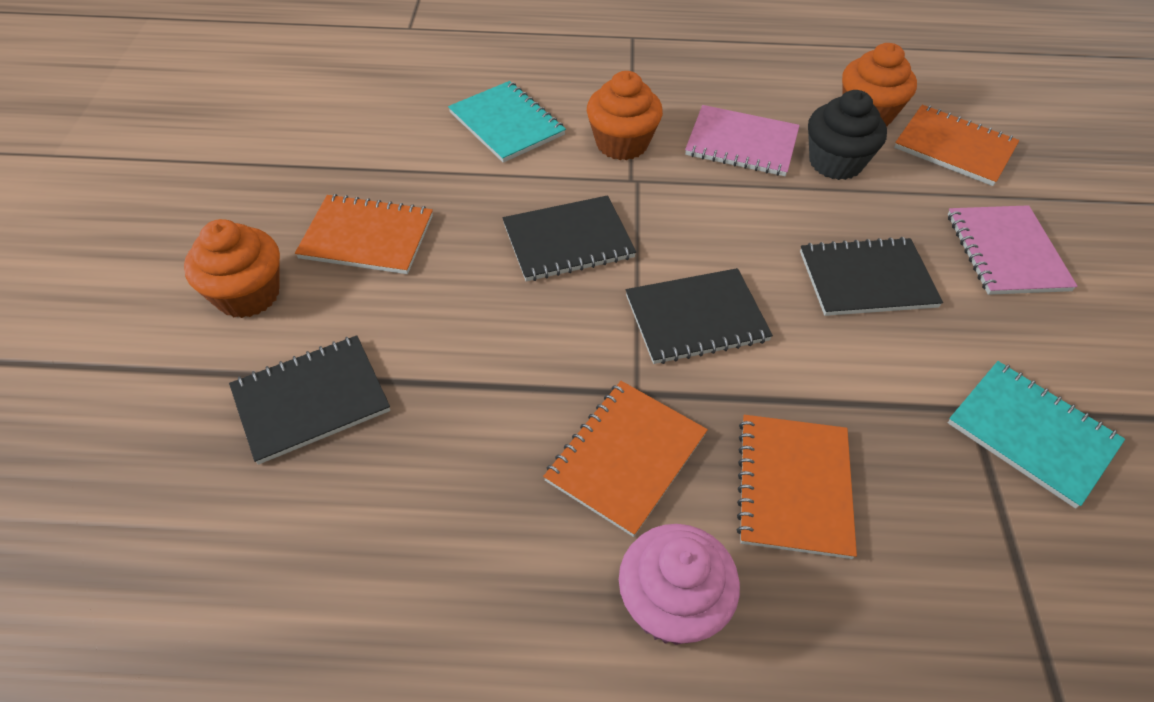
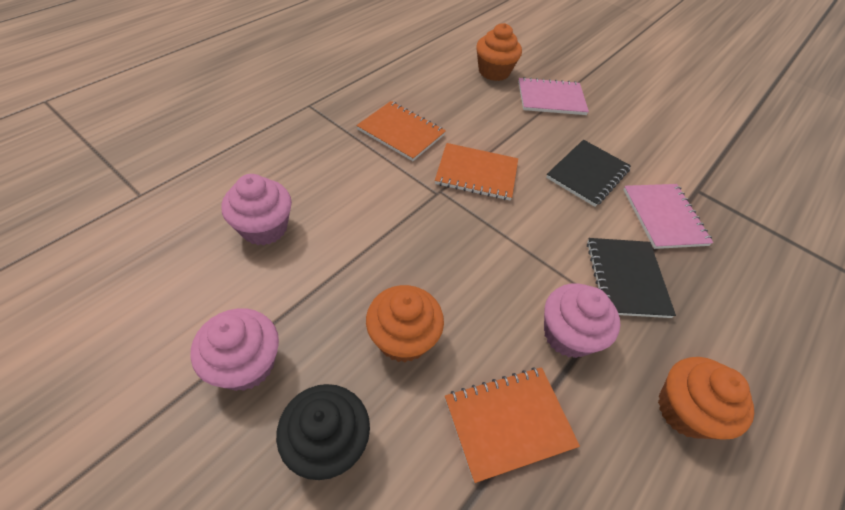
black notebook: 4 -> 2
orange notebook: 4 -> 3
pink cupcake: 1 -> 3
turquoise notebook: 2 -> 0

